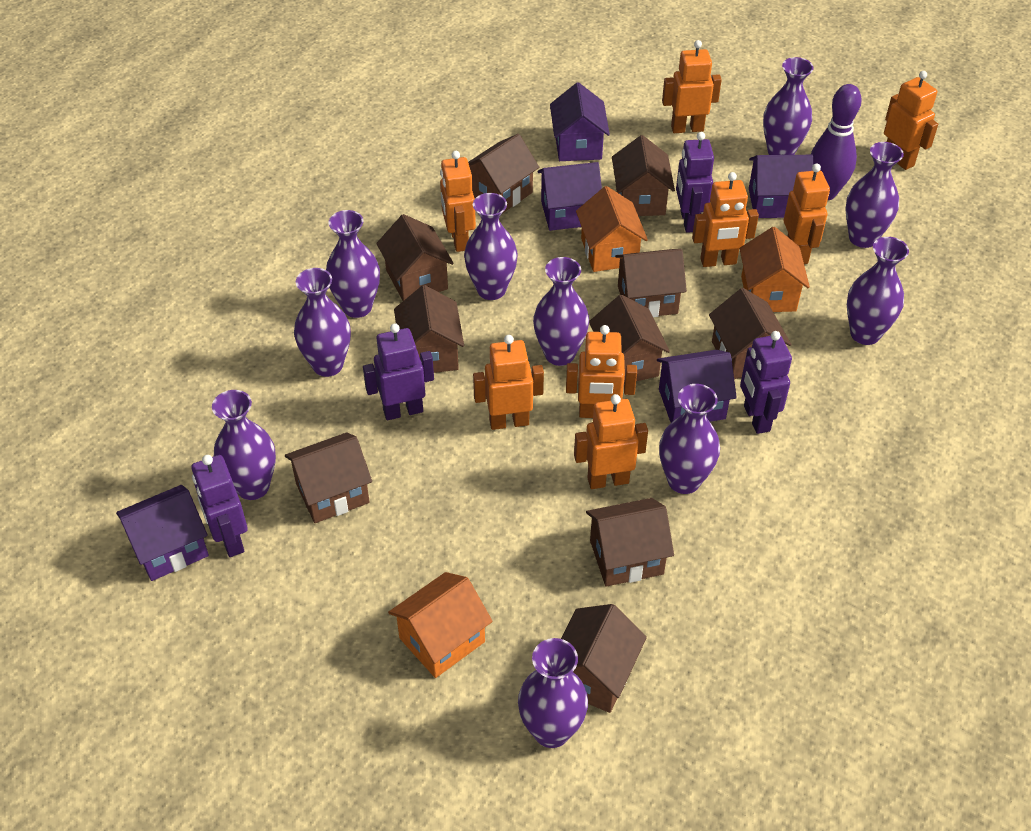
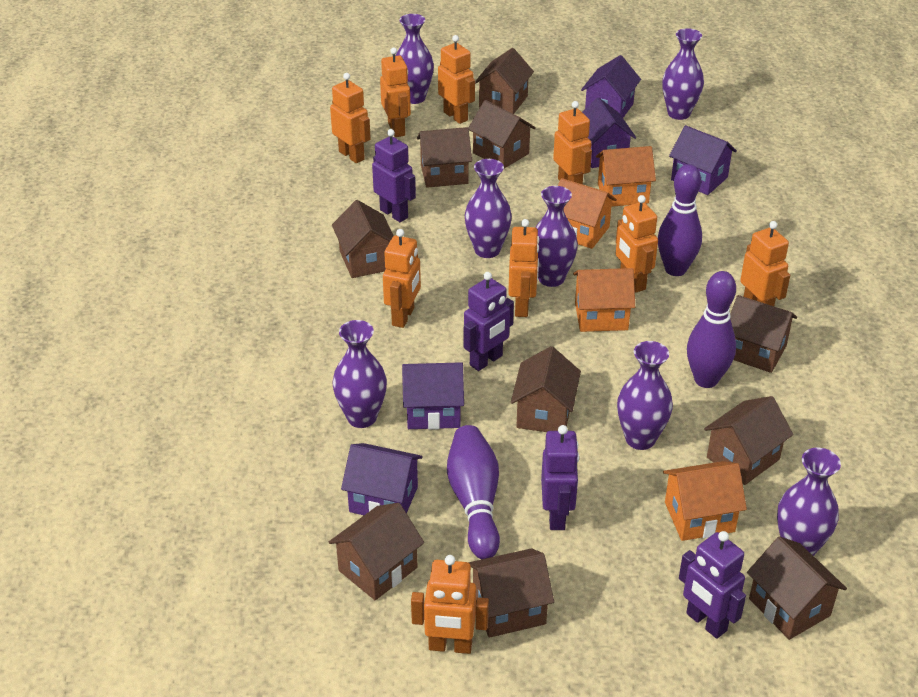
orange house: 3 -> 4
orange robot: 8 -> 9
purple bowling pin: 1 -> 3
purple vase: 10 -> 7

